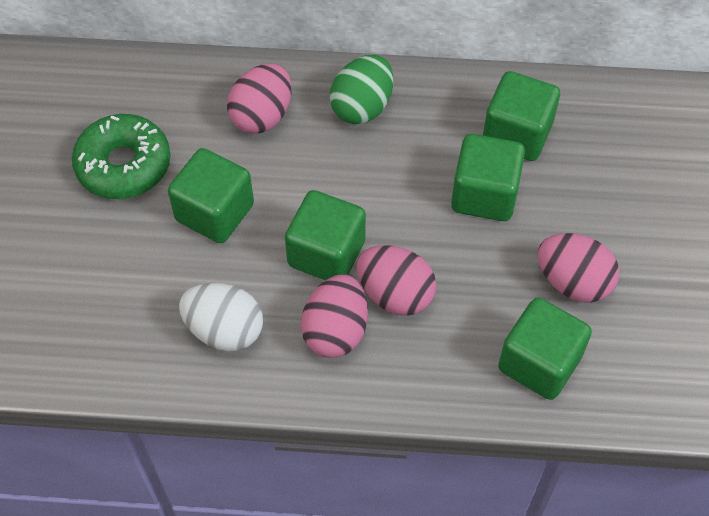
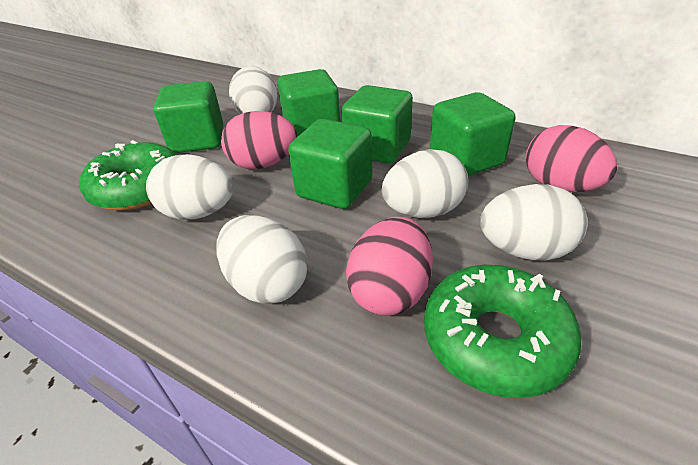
green donut: 1 -> 2
green egg: 1 -> 0
pink egg: 4 -> 3
white egg: 1 -> 5

